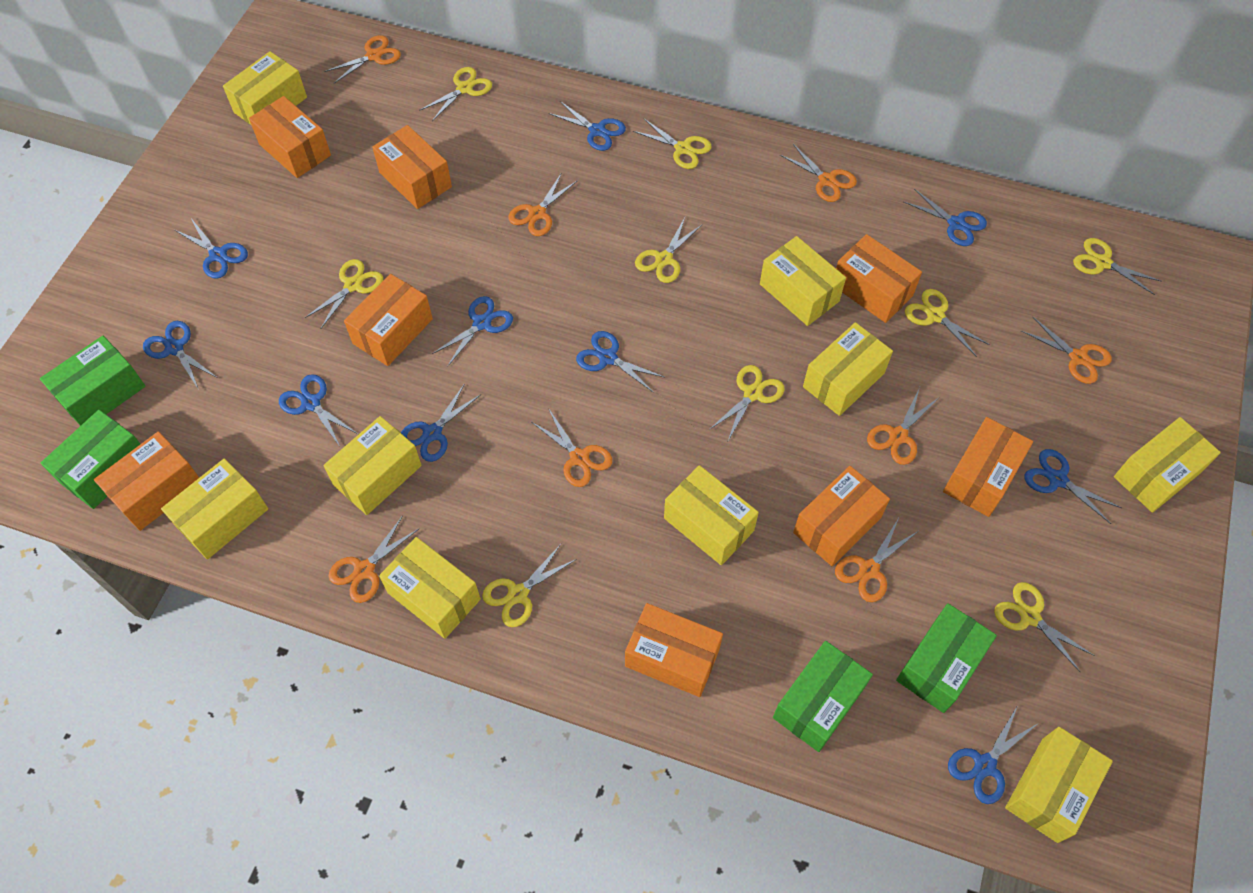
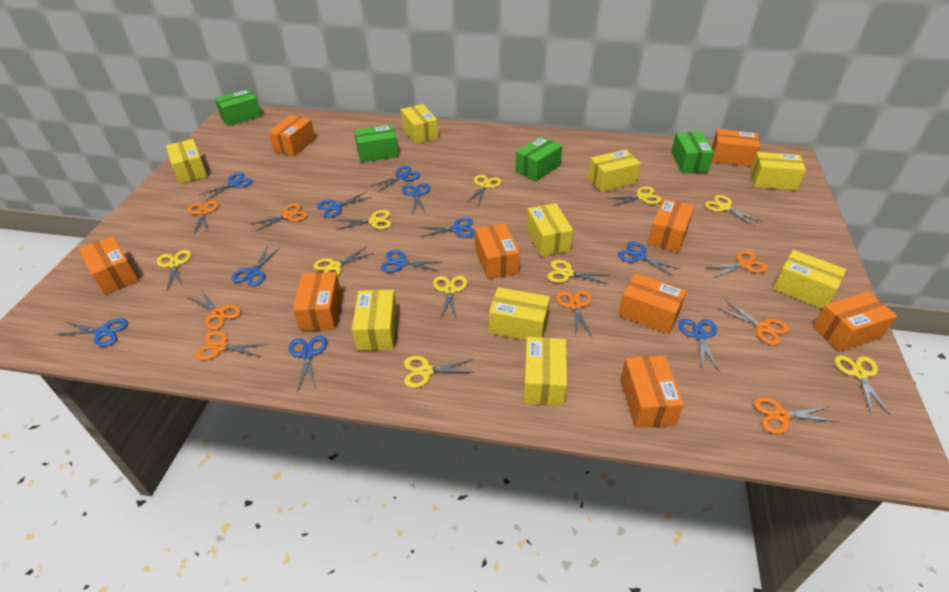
blue scissors: 10 -> 11
orange box: 8 -> 9
yellow scissors: 9 -> 10

